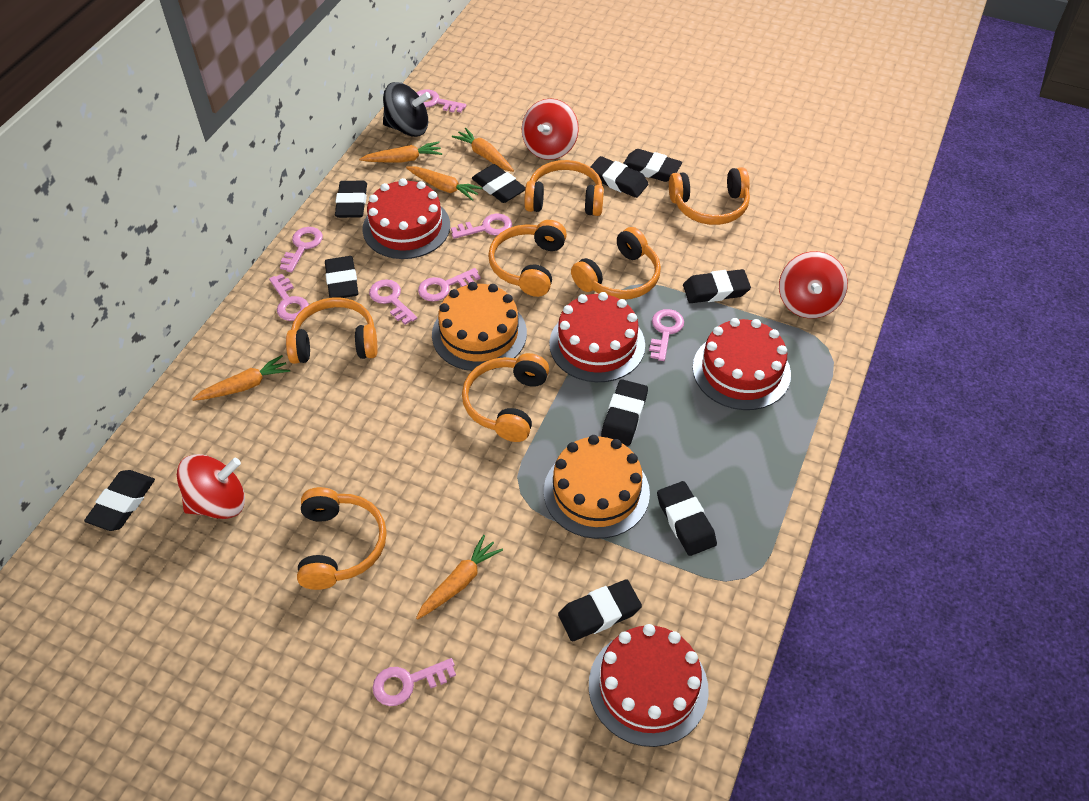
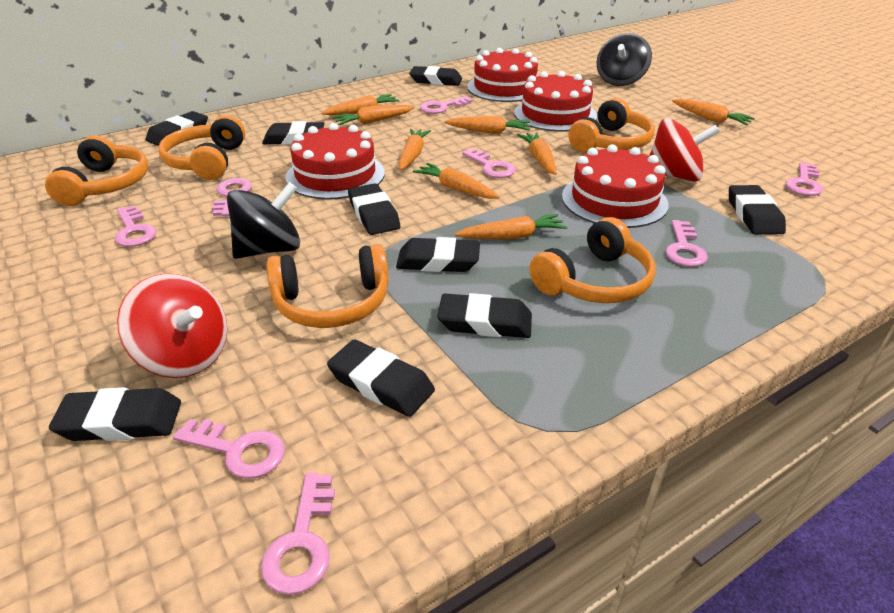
black eraser: 10 -> 9
black spinning top: 1 -> 2
orange cake: 2 -> 0
orange carrot: 5 -> 8
orange headphones: 7 -> 5
red spinning top: 3 -> 2

